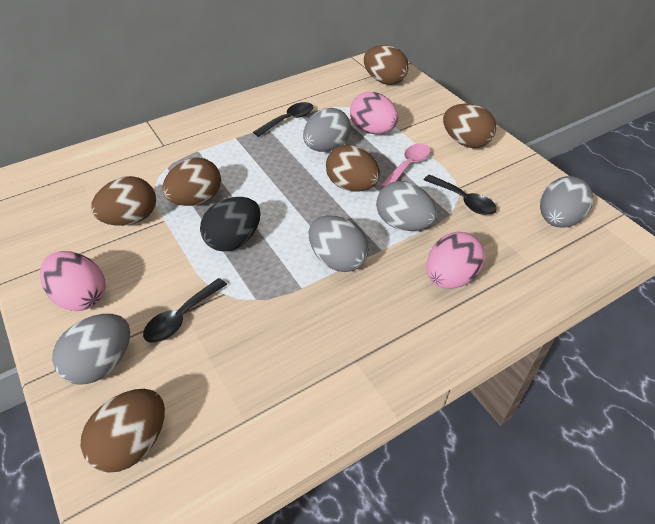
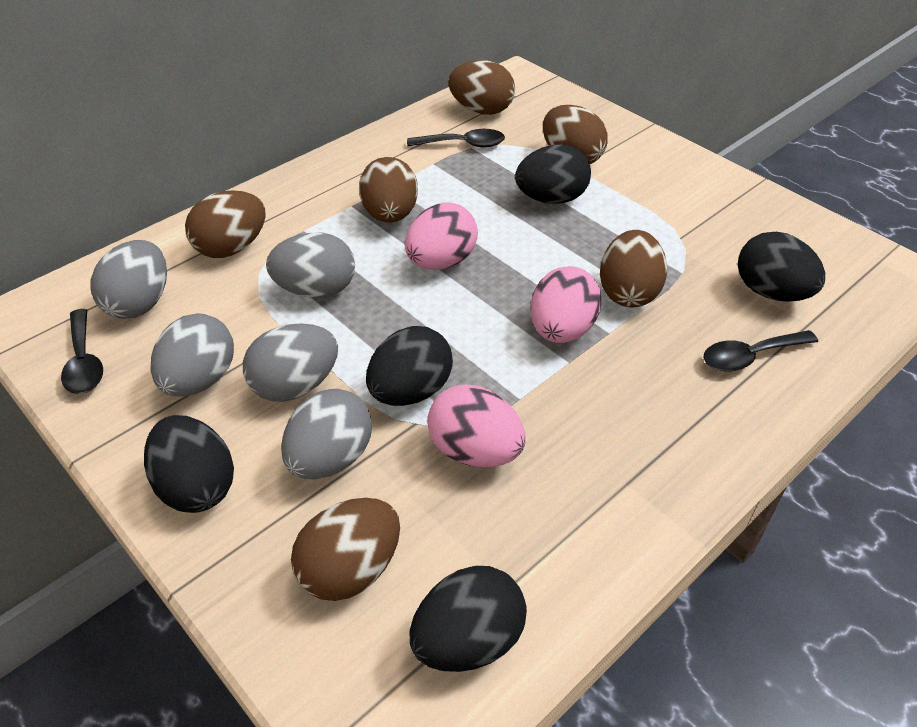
black egg: 1 -> 5
pink spoon: 1 -> 0

